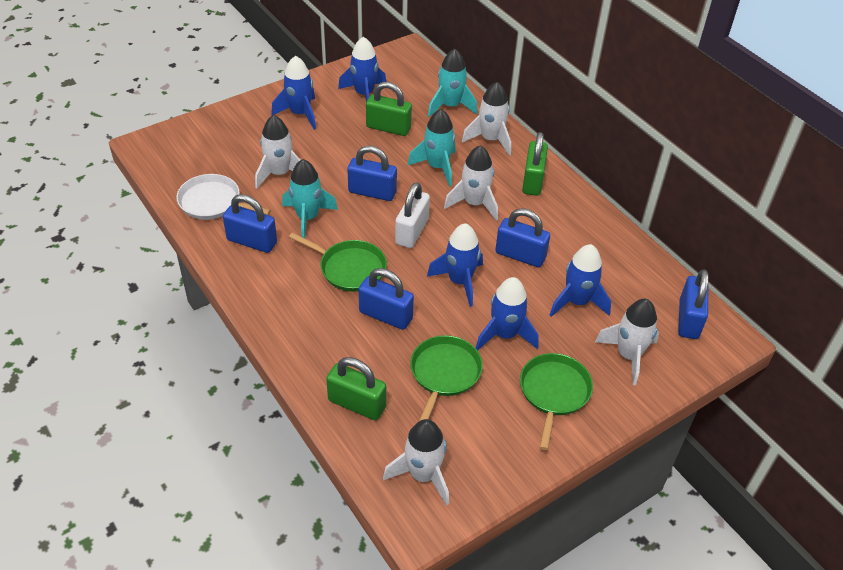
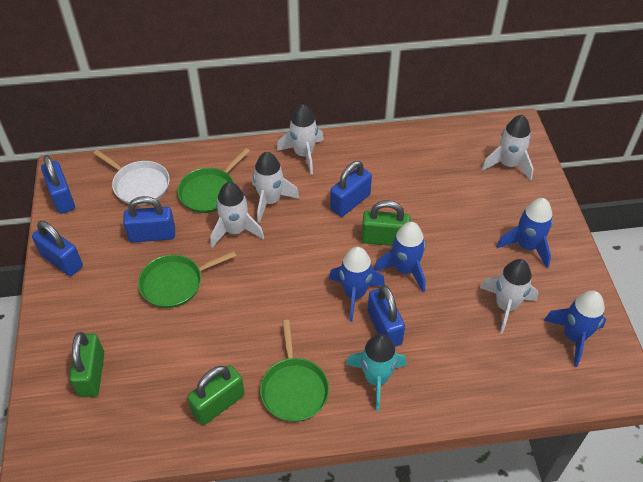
blue rocket: 5 -> 4
turquoise rocket: 3 -> 1
white padlock: 1 -> 0

